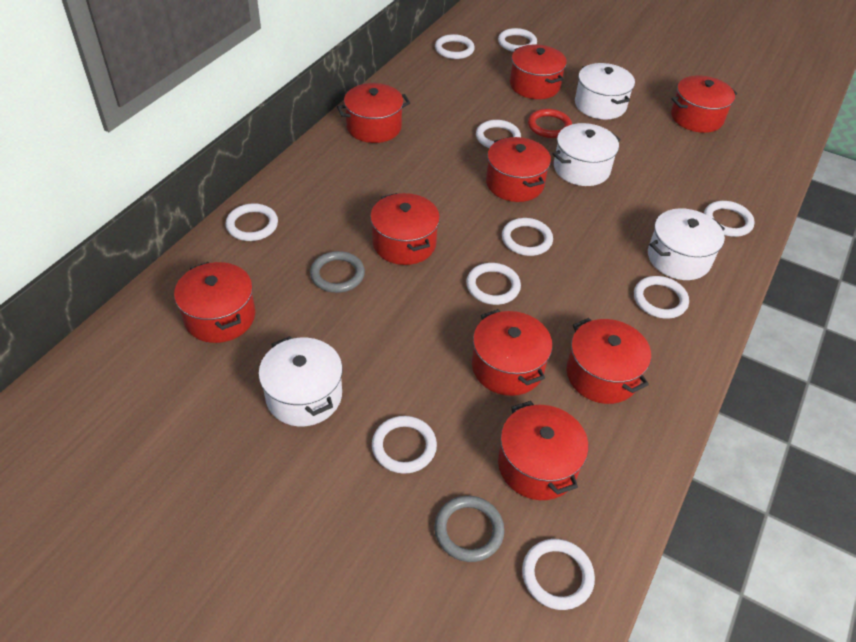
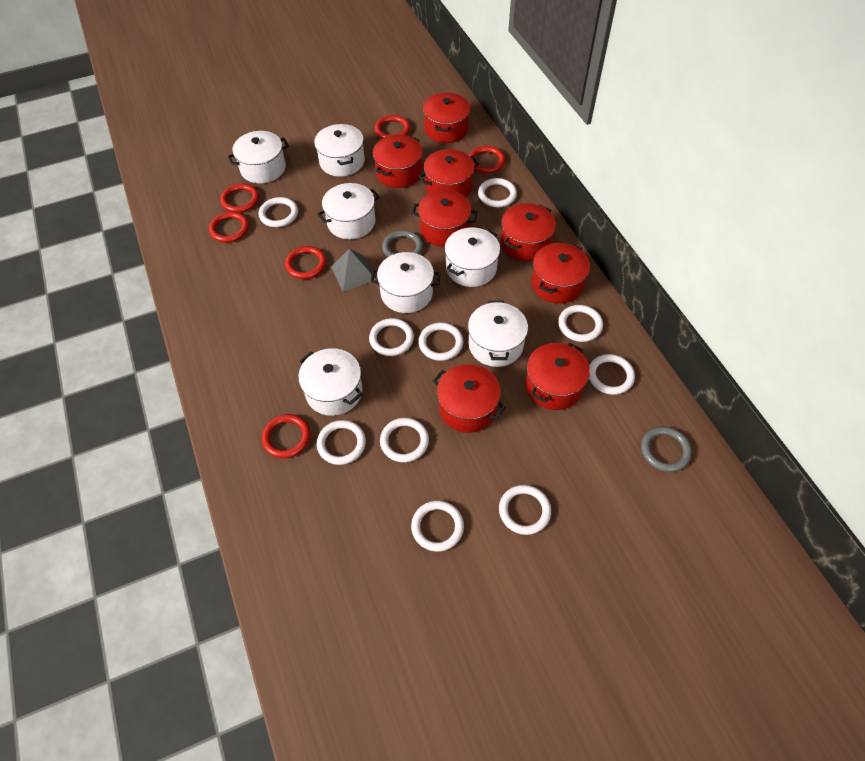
grey pyramid: 0 -> 1
red pot: 9 -> 8
red ring: 1 -> 6
white pot: 4 -> 7

